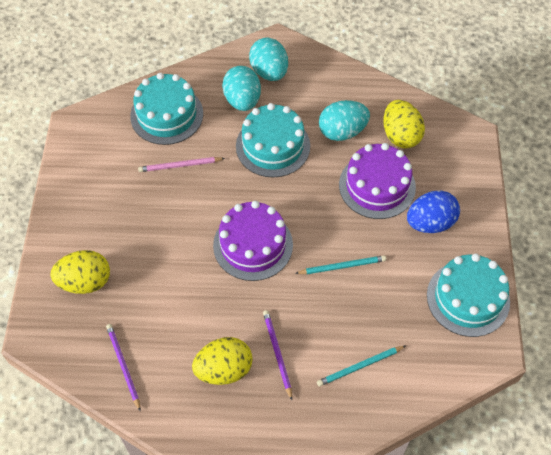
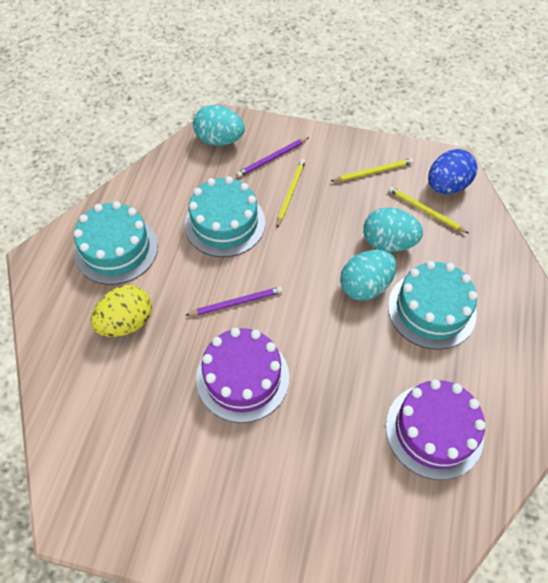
pink pencil: 1 -> 0
turquoise pencil: 2 -> 0
yellow egg: 3 -> 1
yellow pencil: 0 -> 3

